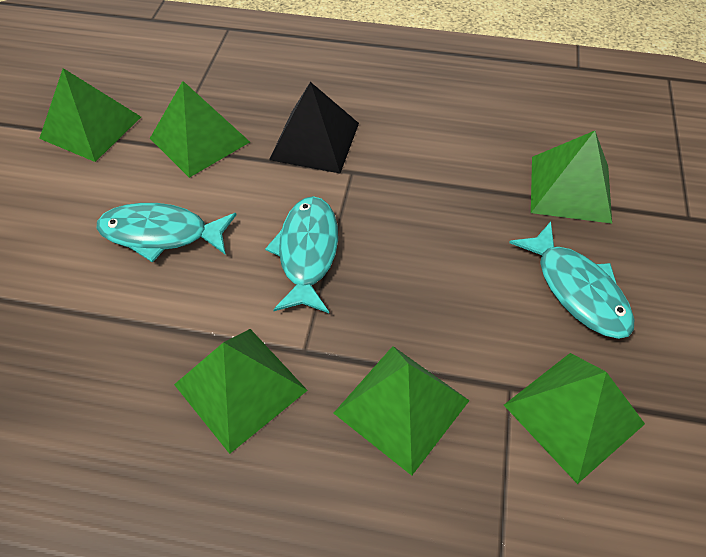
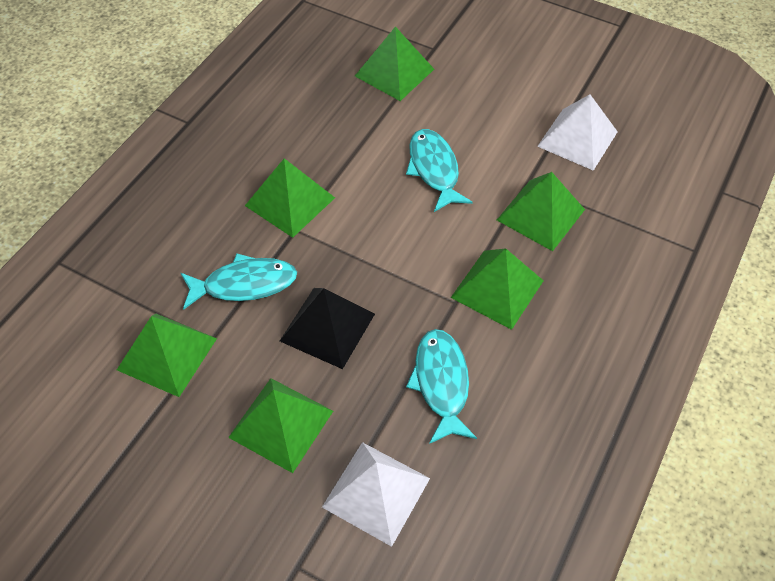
white pyramid: 0 -> 2

